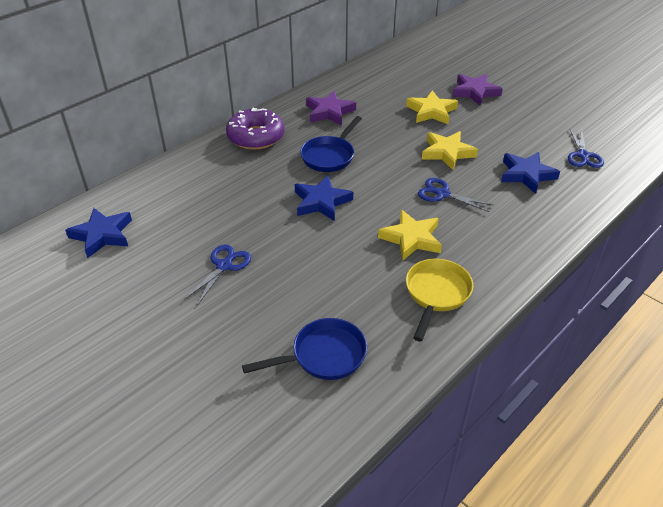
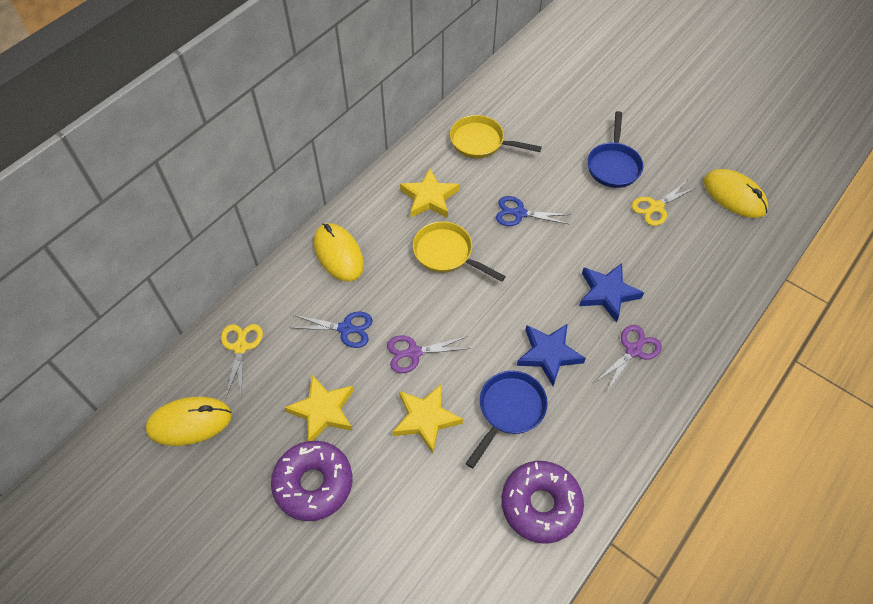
blue scissors: 3 -> 2
blue star: 3 -> 2
purple donut: 1 -> 2
purple scissors: 0 -> 2
purple star: 2 -> 0
yellow mouse: 0 -> 3
yellow pan: 1 -> 2
yellow scissors: 0 -> 2

